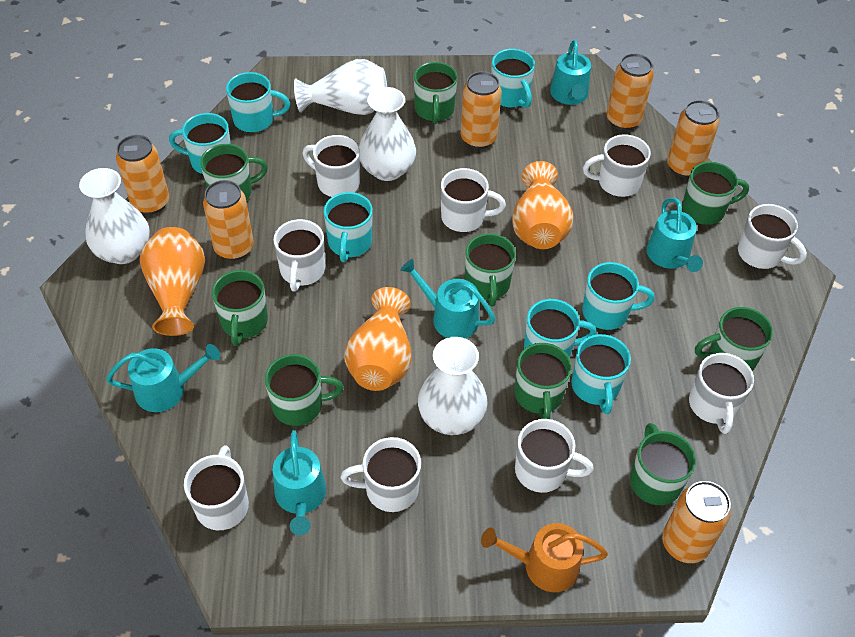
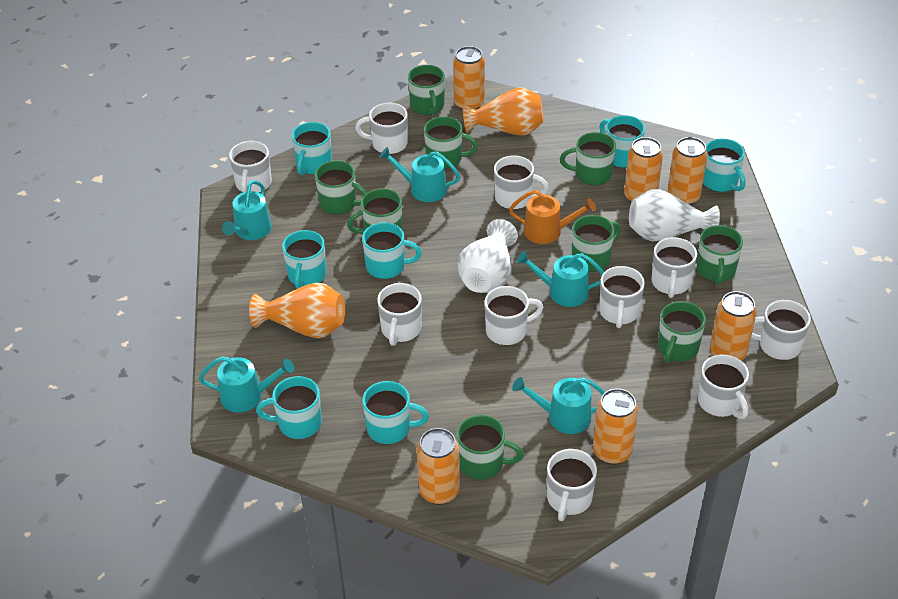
orange vase: 3 -> 2
white mug: 9 -> 10
white vase: 4 -> 2

